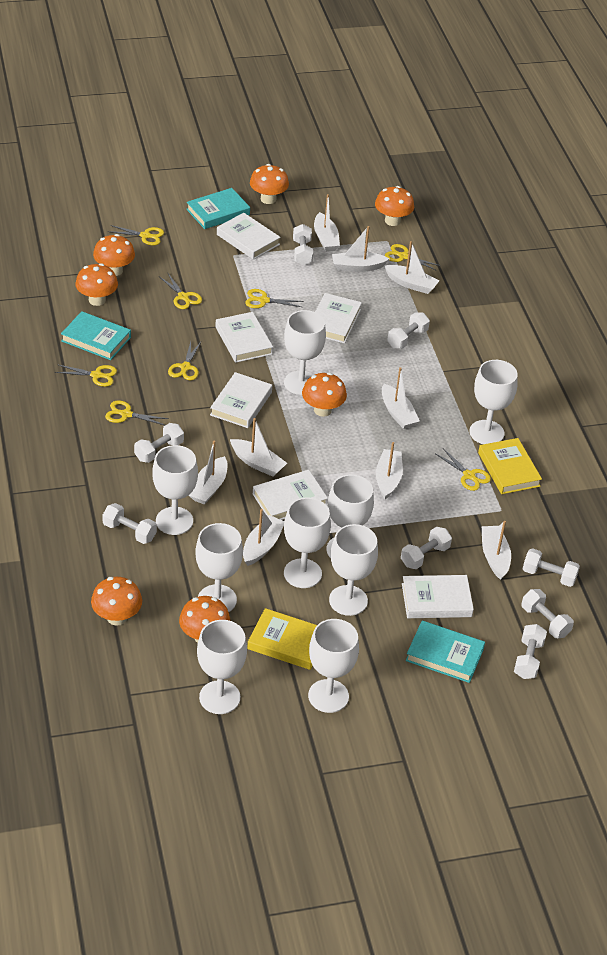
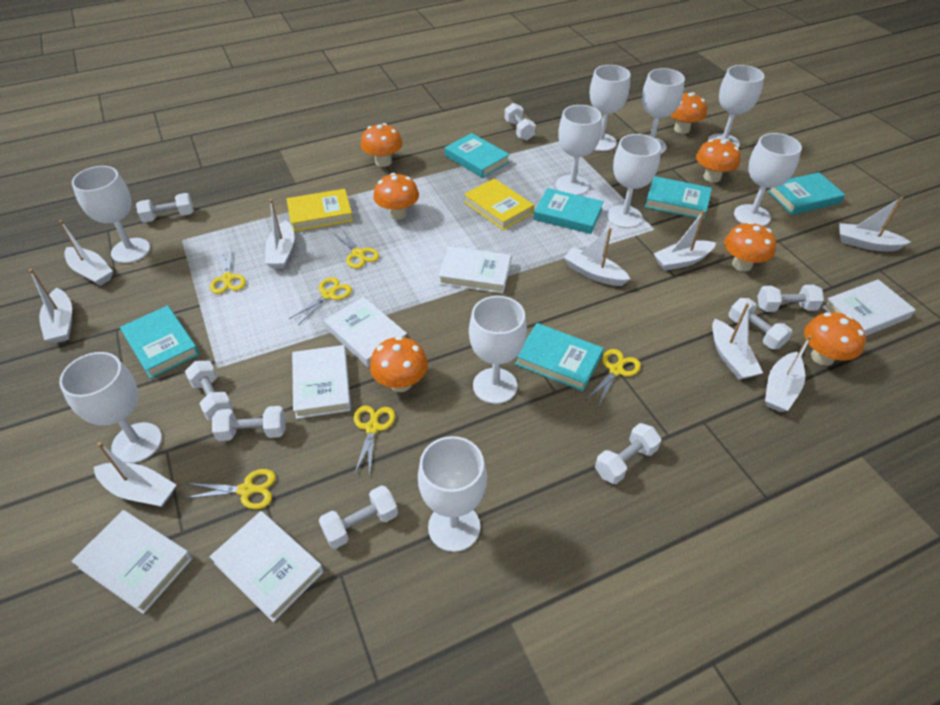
turquoise book: 3 -> 6
white goblet: 9 -> 10
yellow scissors: 8 -> 6

